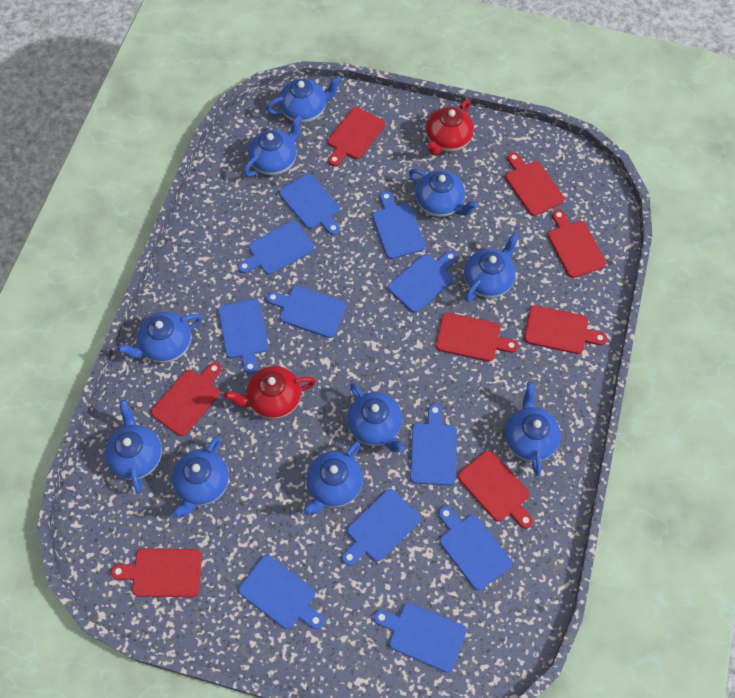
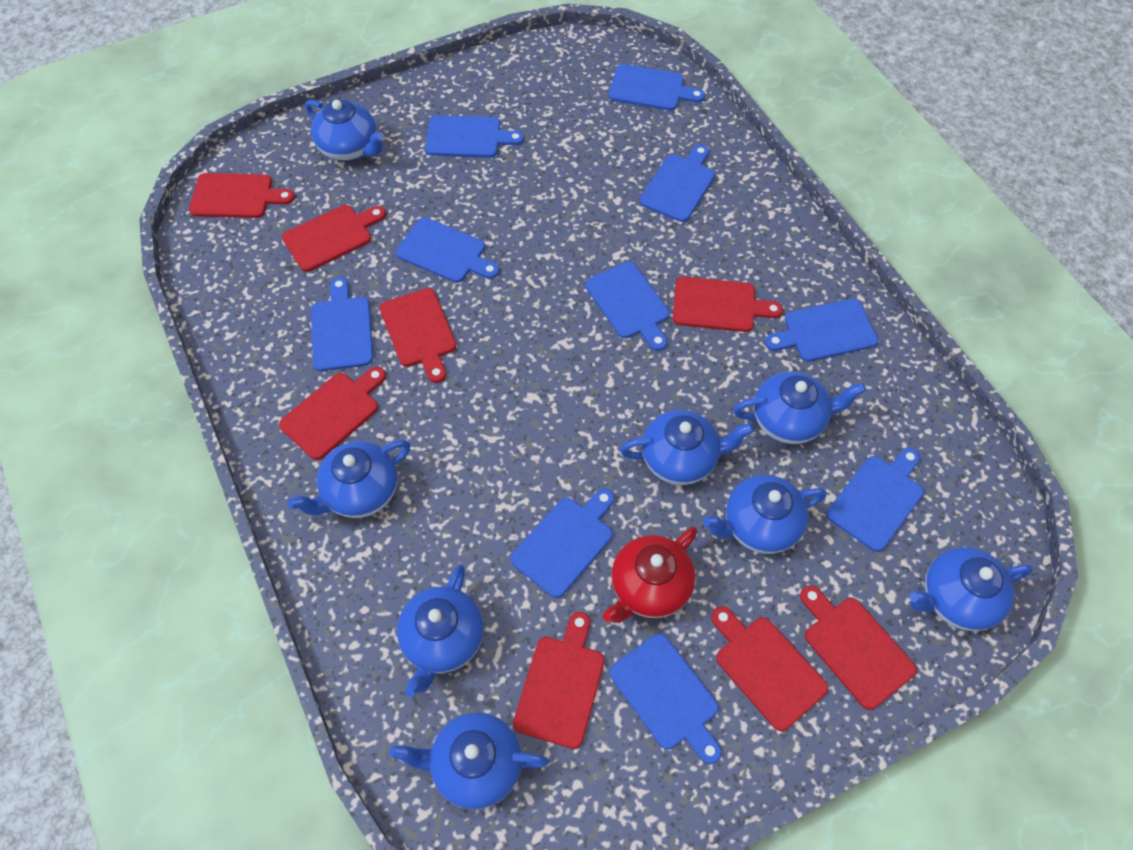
blue cutting board: 11 -> 10
blue teapot: 10 -> 8
red teapot: 2 -> 1

